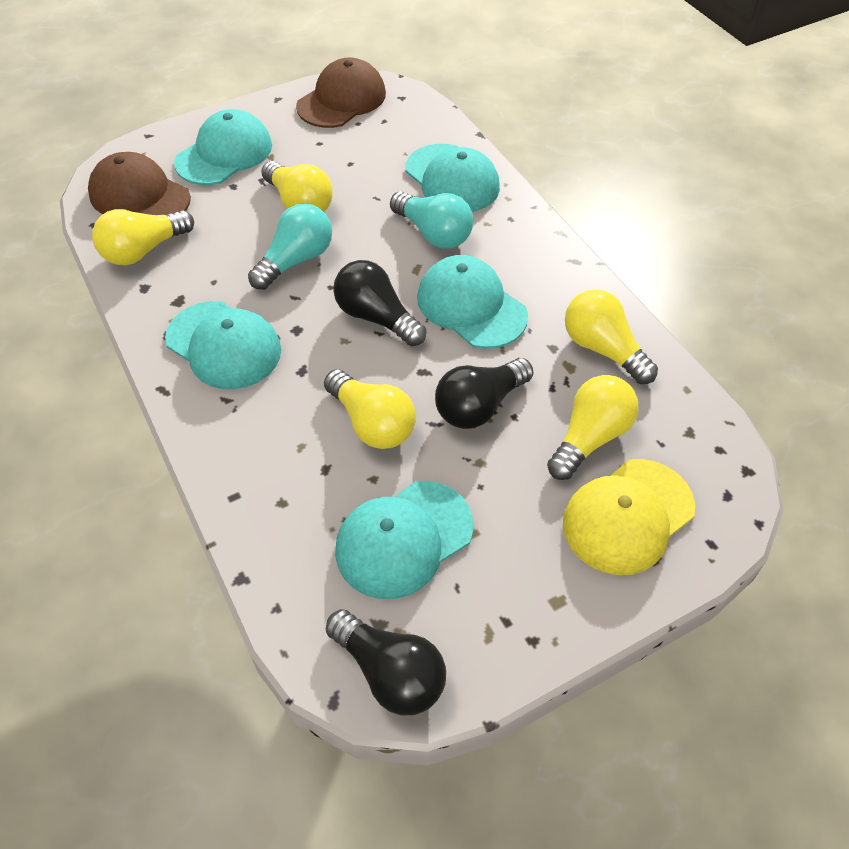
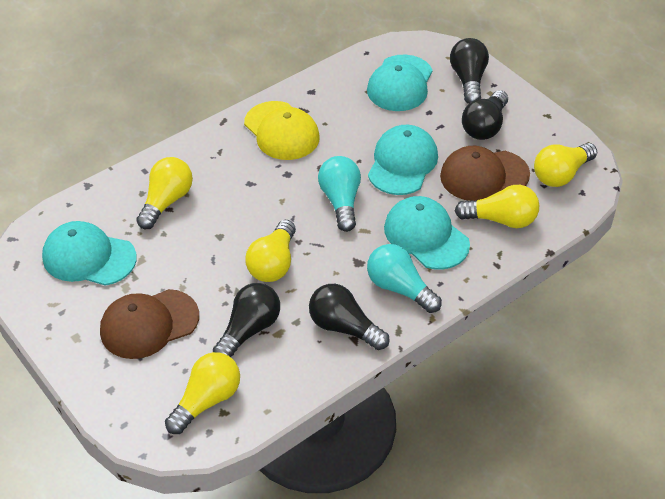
black light bulb: 3 -> 4
turquoise cap: 5 -> 4

